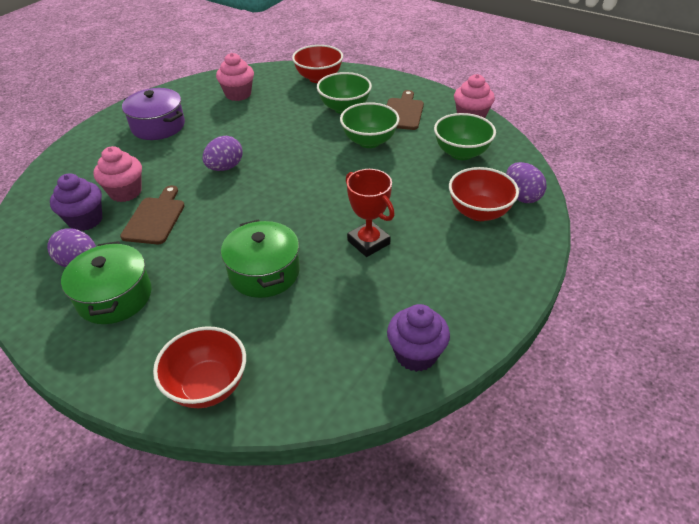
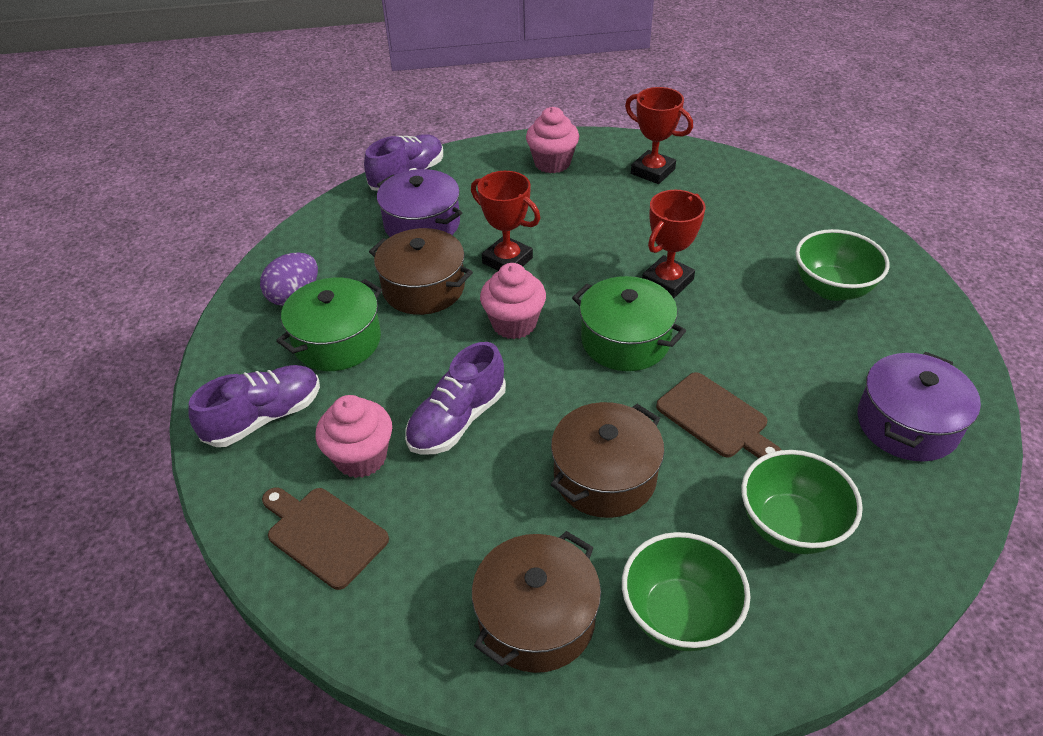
brown pot: 0 -> 3
purple cupcake: 2 -> 0
purple egg: 3 -> 1
purple pot: 1 -> 2
purple shoe: 0 -> 3
red bowl: 3 -> 0
red trophy: 1 -> 3

